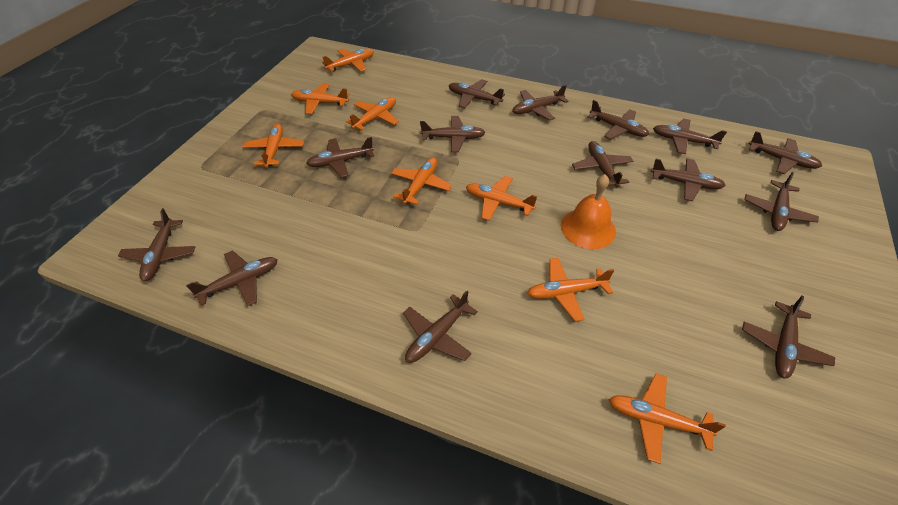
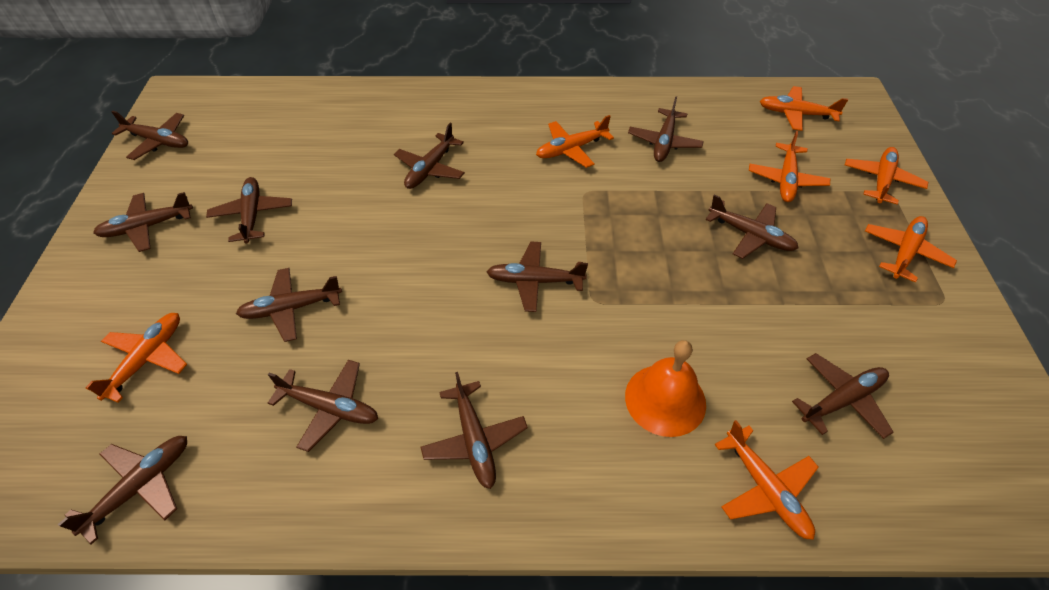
brown plane: 14 -> 12
orange plane: 8 -> 7

